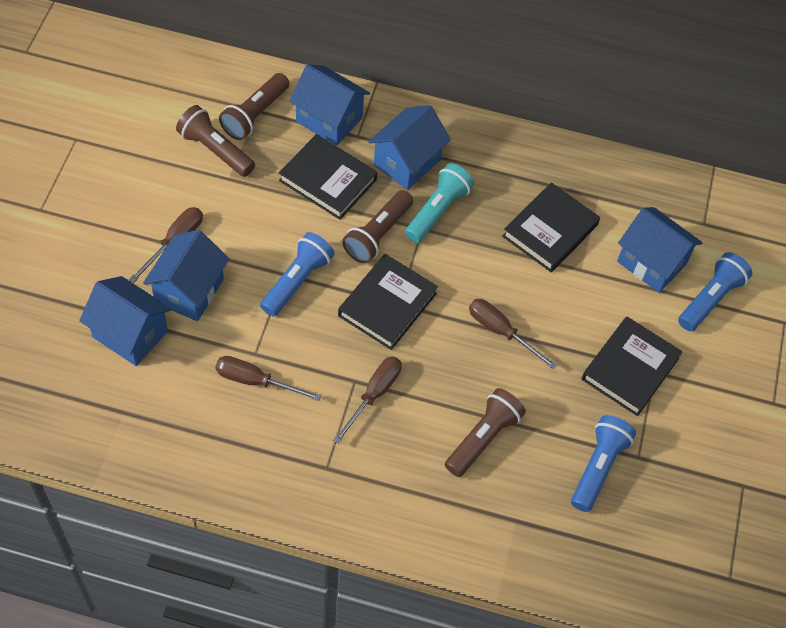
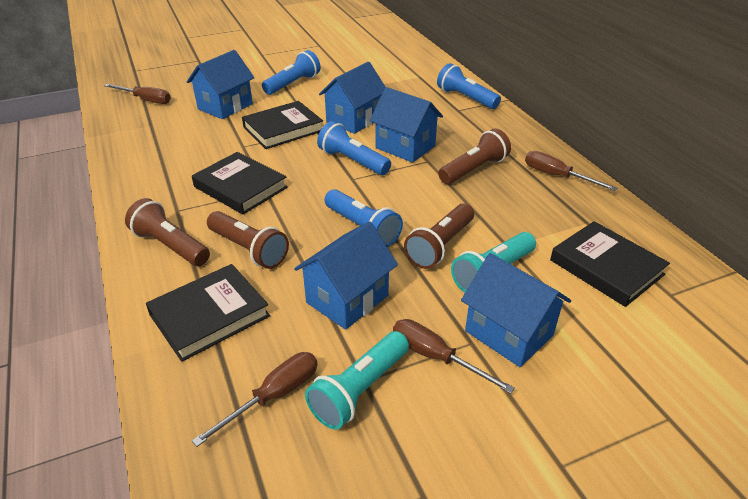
blue flashlight: 3 -> 4
turquoise flashlight: 1 -> 2

